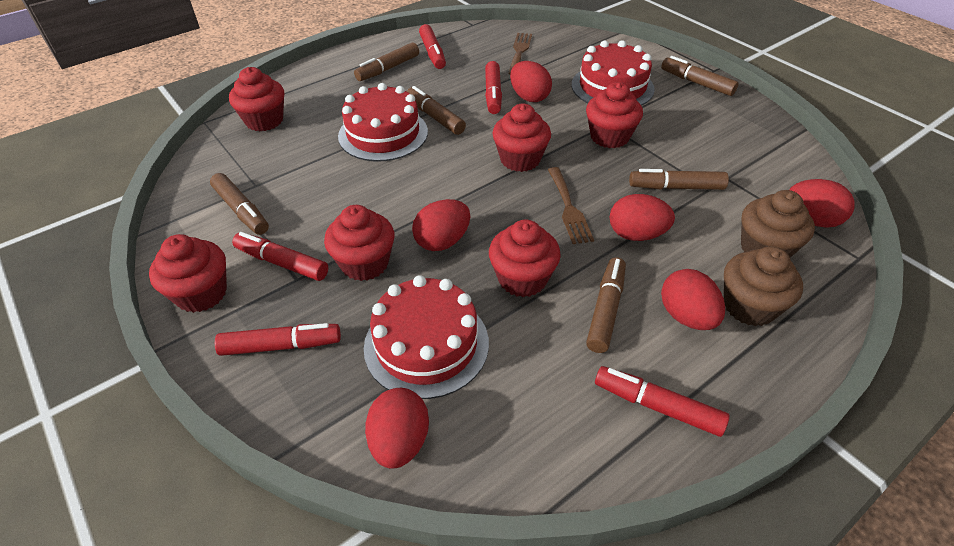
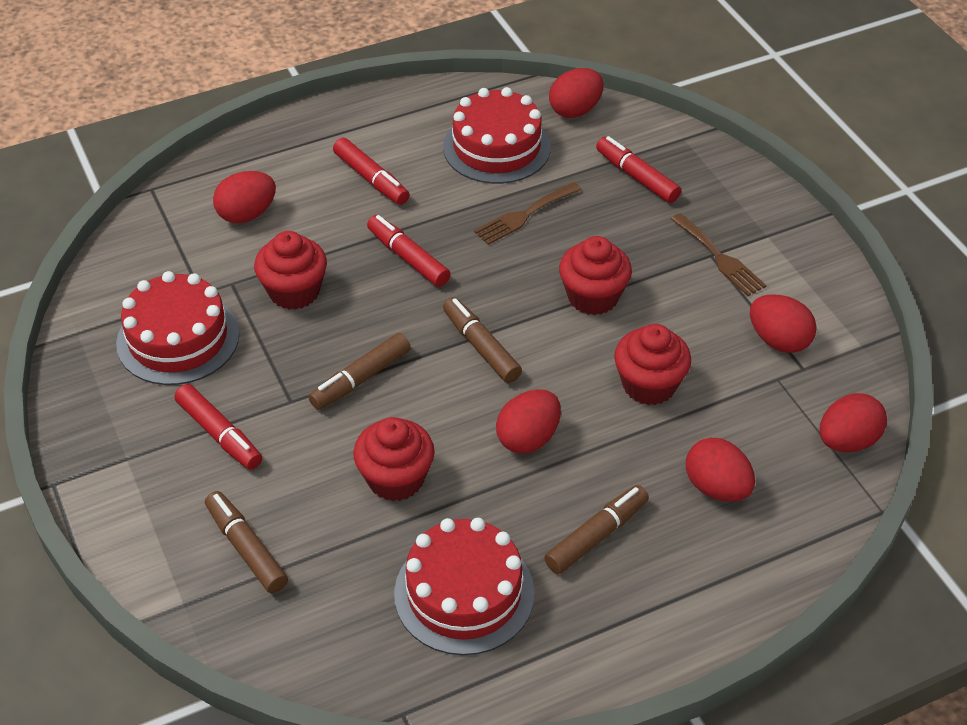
brown cupcake: 2 -> 0
brown marker: 6 -> 4
red cupcake: 6 -> 4
red marker: 5 -> 4

